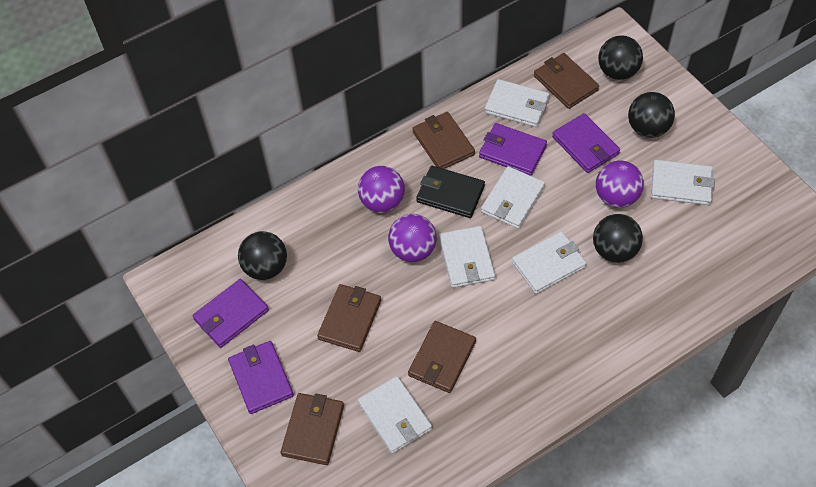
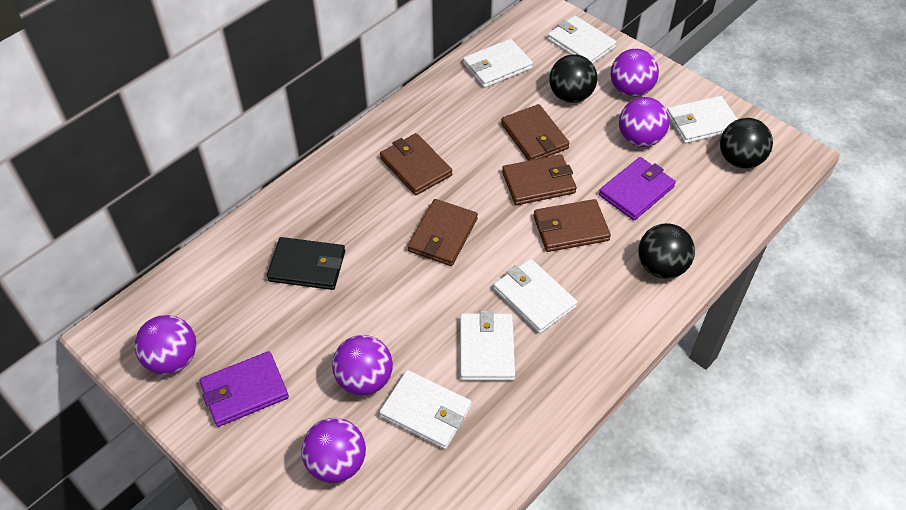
black ball: 4 -> 3
purple ball: 3 -> 5
purple wallet: 4 -> 2

